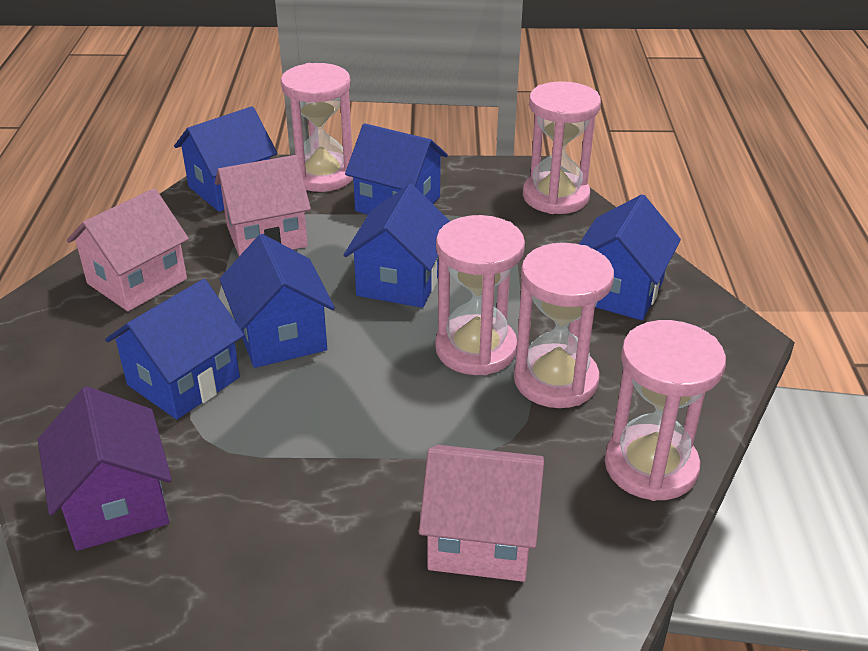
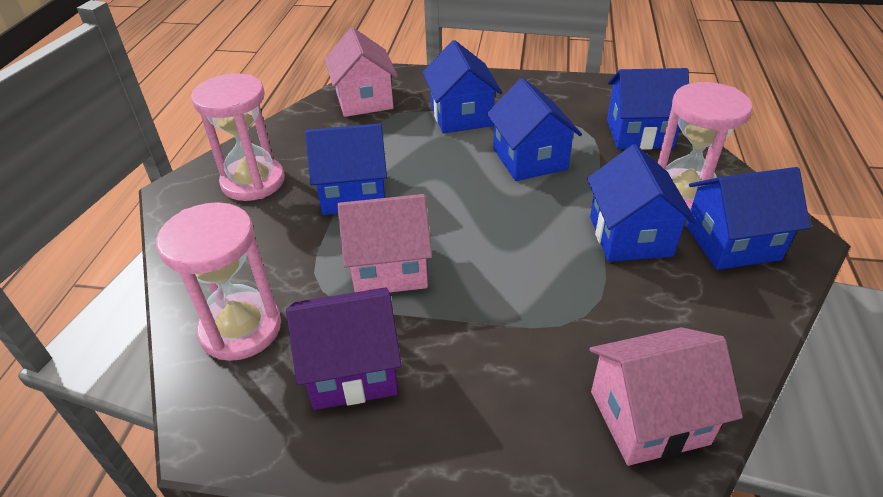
pink hourglass: 5 -> 3

